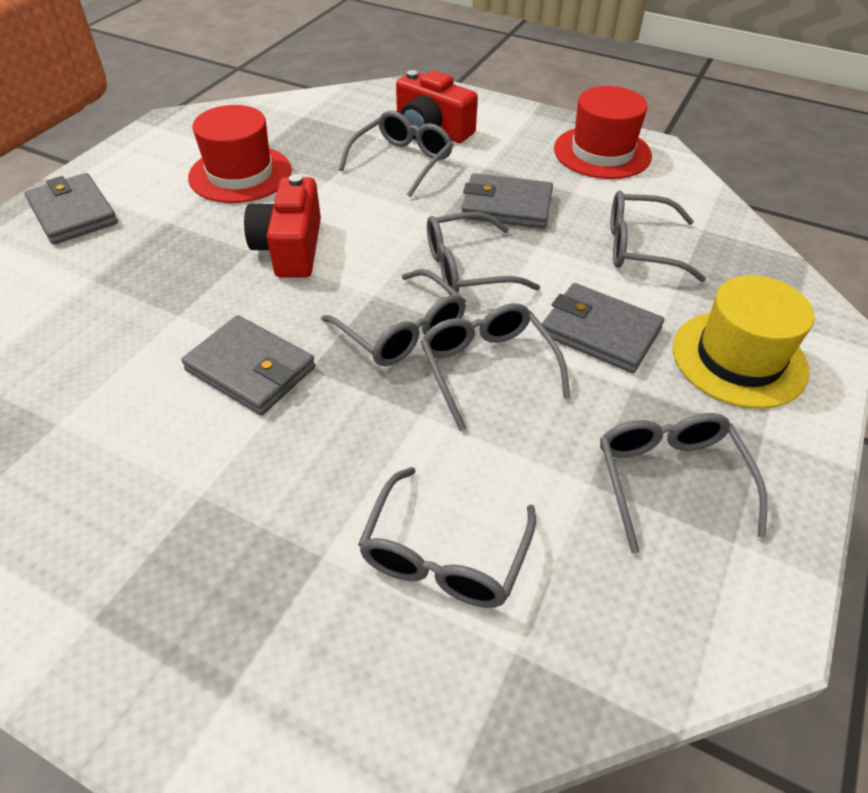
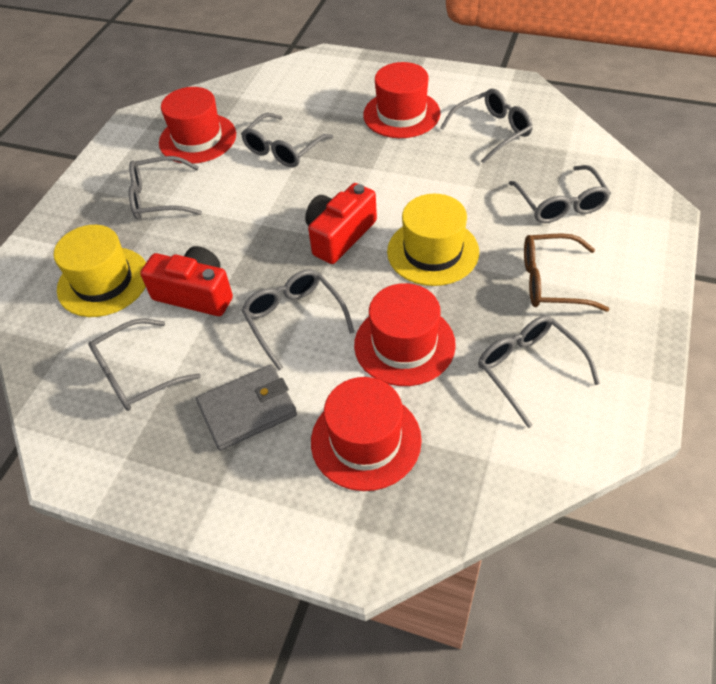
brown glasses: 0 -> 1
grey wallet: 4 -> 1
red hat: 2 -> 4
yellow hat: 1 -> 2

